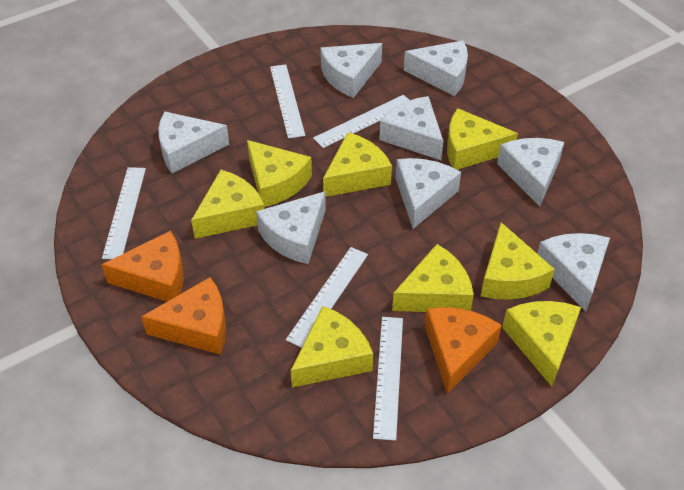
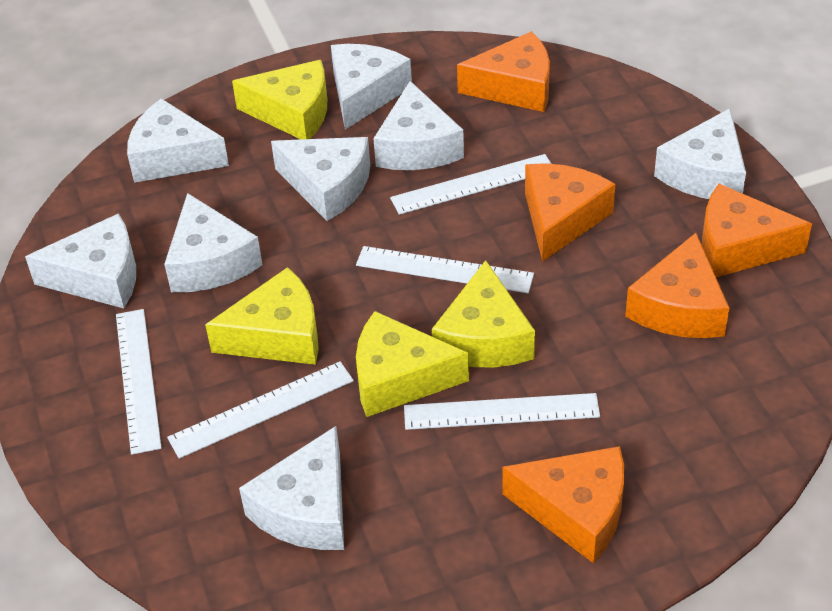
orange cheese: 3 -> 5
yellow cheese: 8 -> 4

